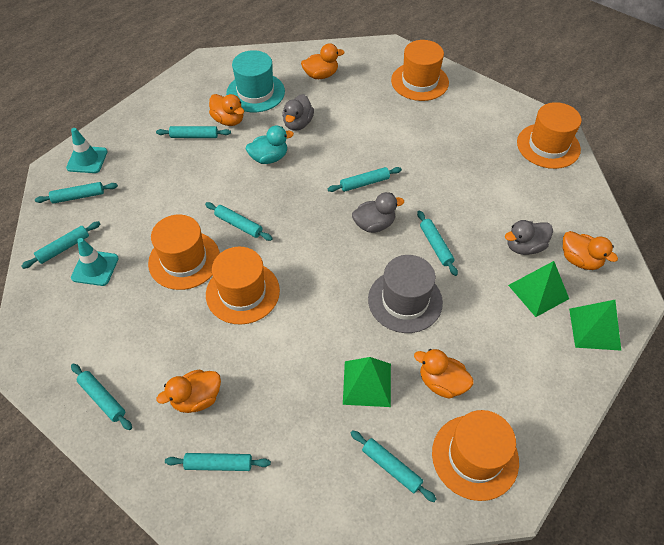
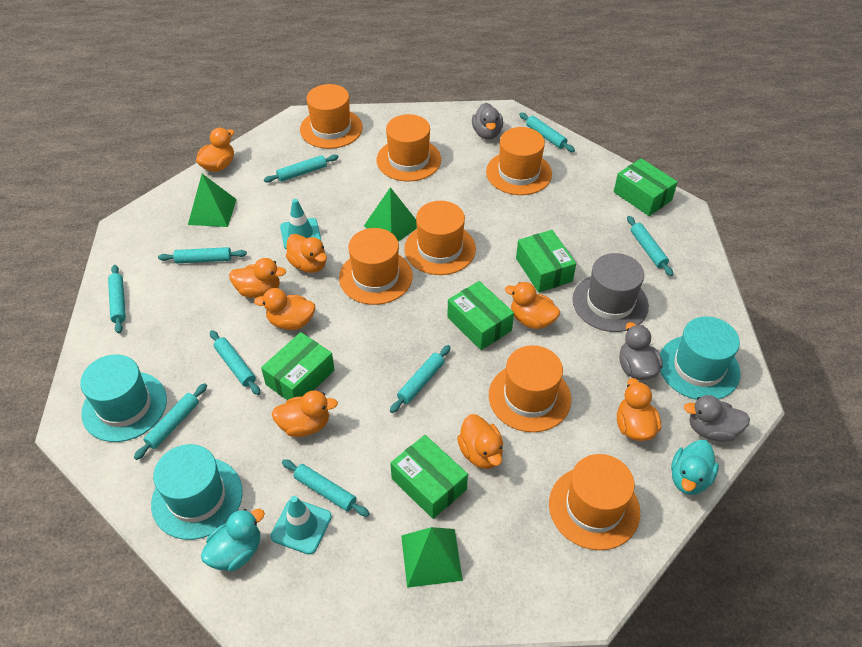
green box: 0 -> 5
orange duck: 5 -> 8
orange hat: 5 -> 7
turquoise duck: 1 -> 2
turquoise hat: 1 -> 3

